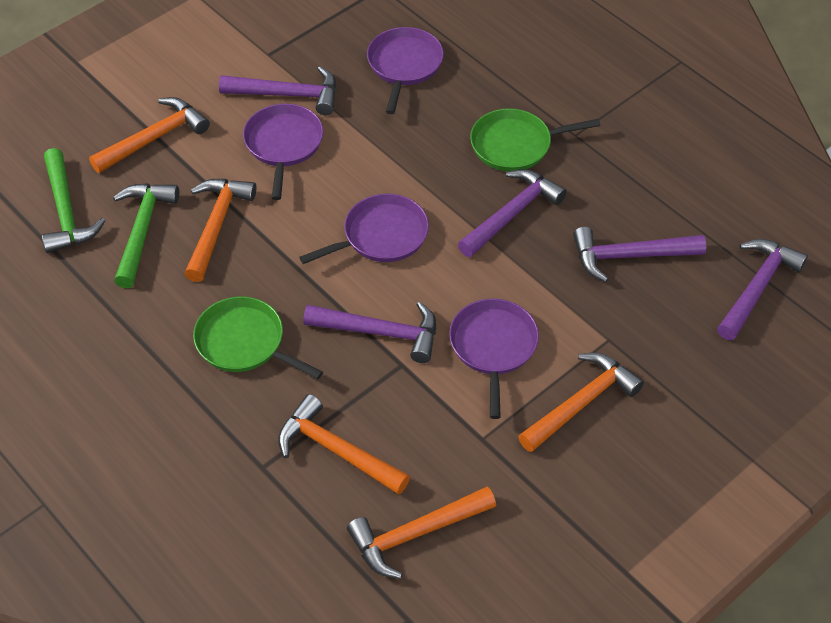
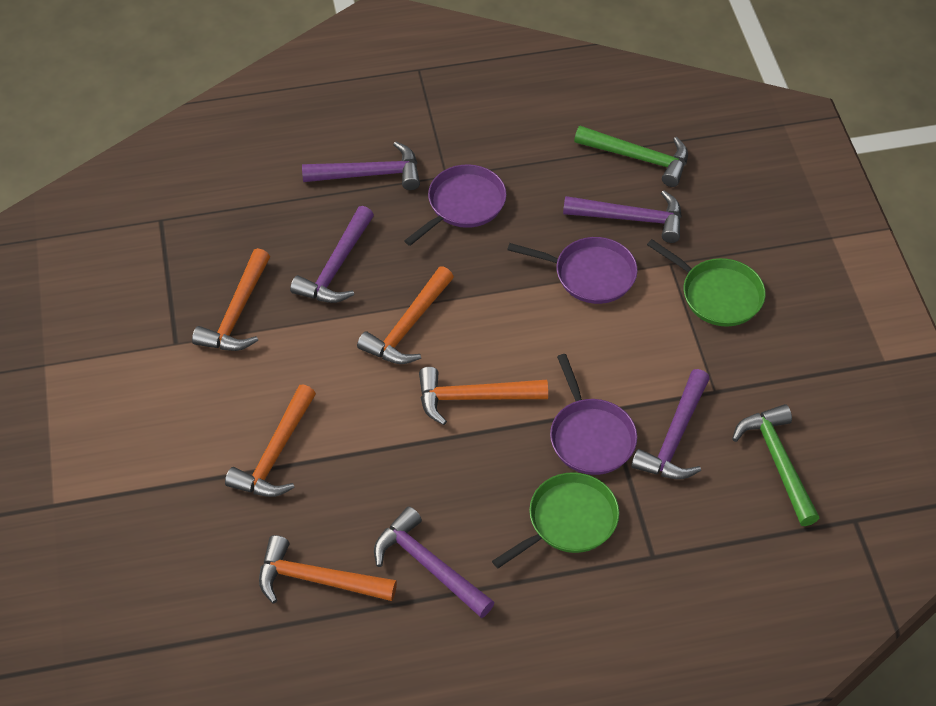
purple pan: 4 -> 3

